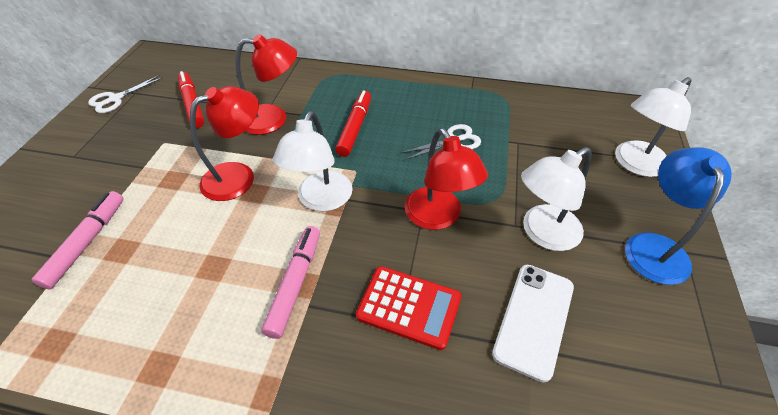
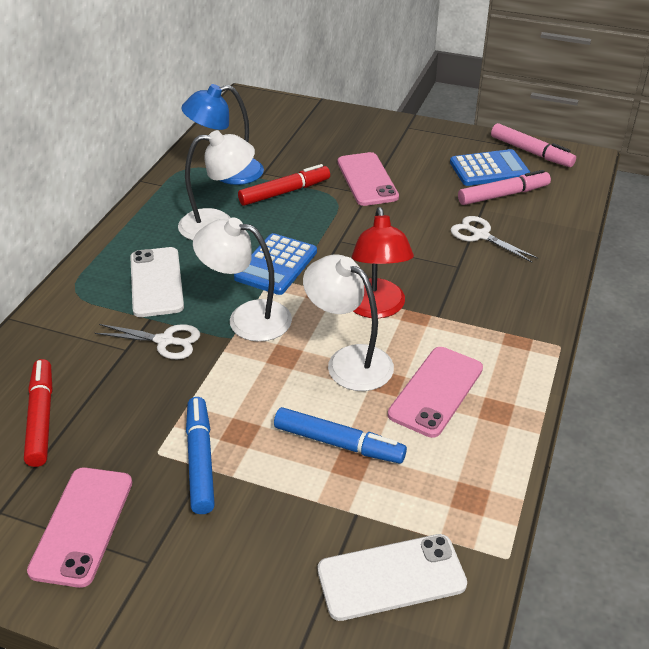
blue calculator: 0 -> 2
blue marker: 0 -> 2
pink phone: 0 -> 3
red calculator: 1 -> 0
red lamp: 3 -> 1
white phone: 1 -> 2

